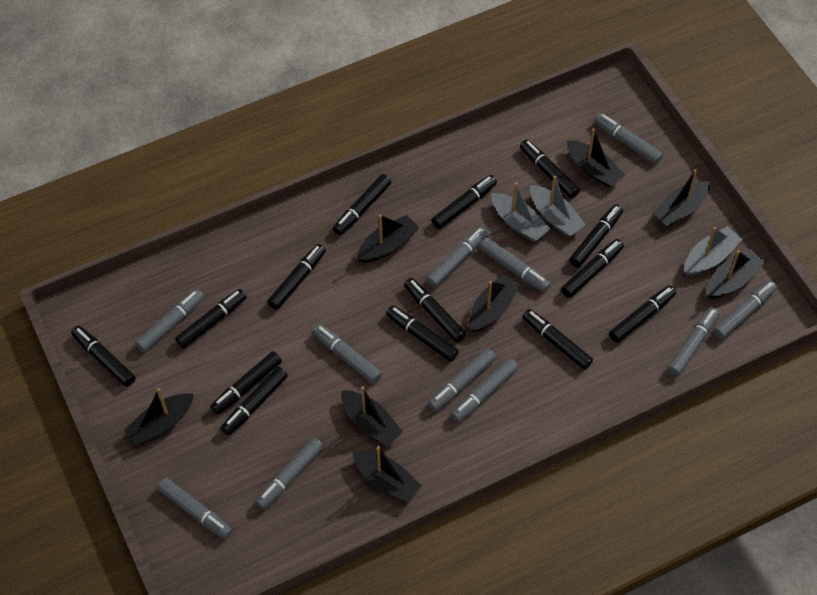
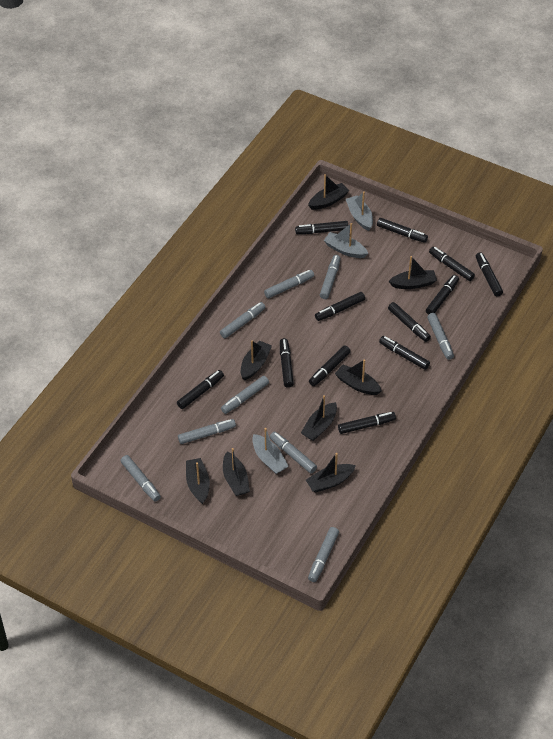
black marker: 14 -> 12
grey marker: 11 -> 9

